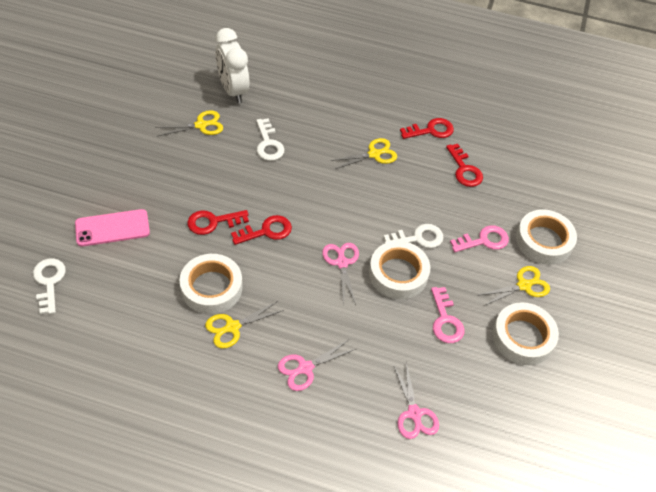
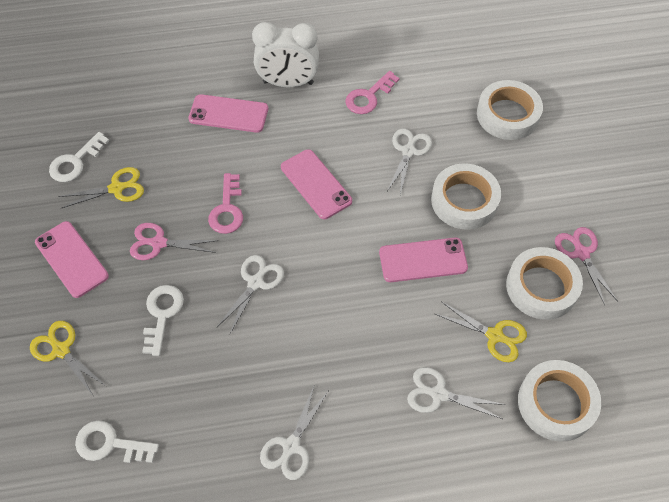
pink phone: 1 -> 4
pink scissors: 3 -> 2
red key: 4 -> 0
white scissors: 0 -> 4
yellow scissors: 4 -> 3

